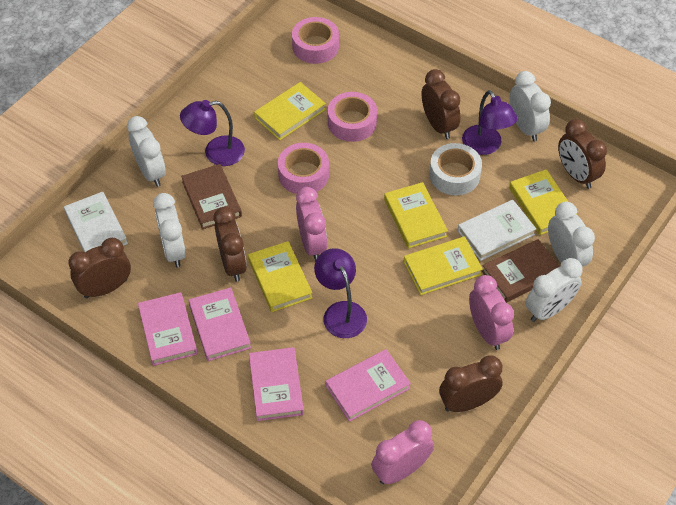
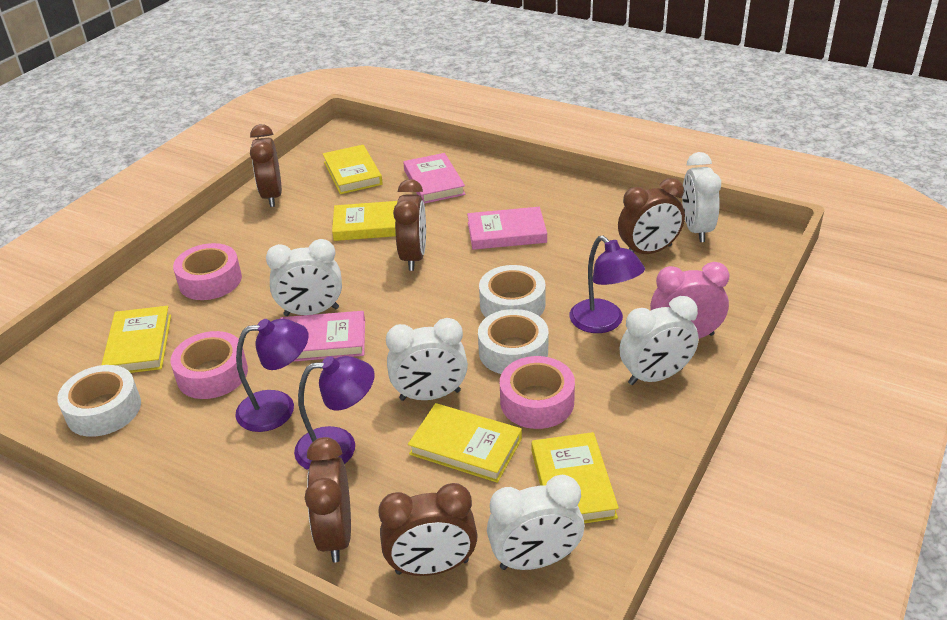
brown book: 2 -> 0
pink book: 4 -> 3
pink clock: 3 -> 1
white book: 2 -> 0
white tape: 1 -> 3

